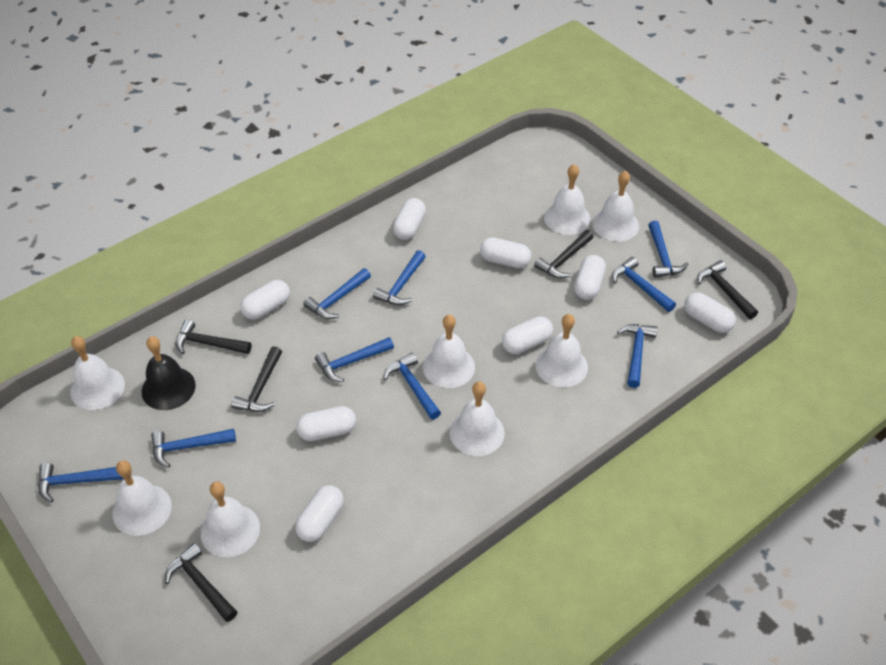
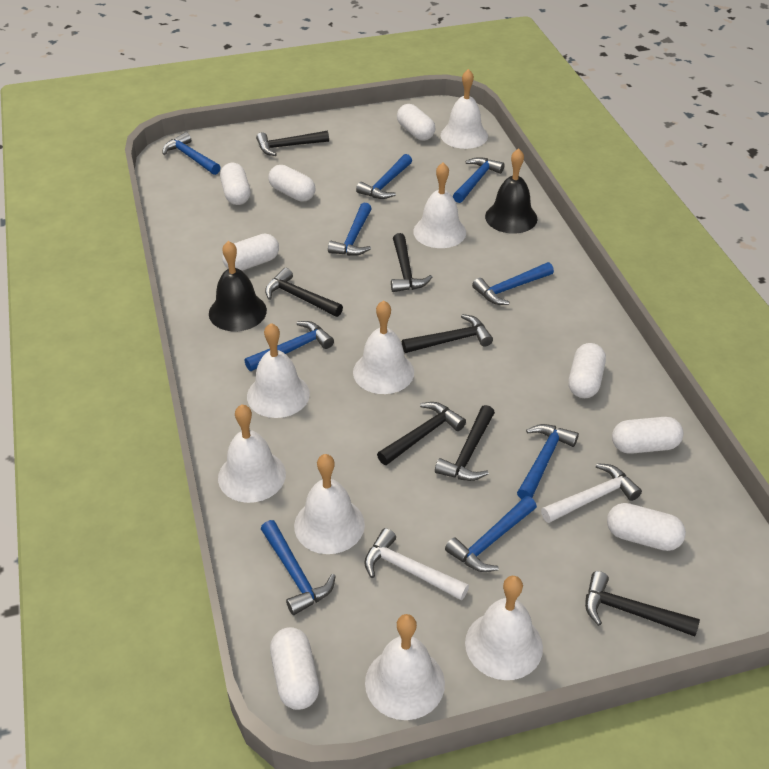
black bell: 1 -> 2
black hammer: 5 -> 7
white hammer: 0 -> 2

